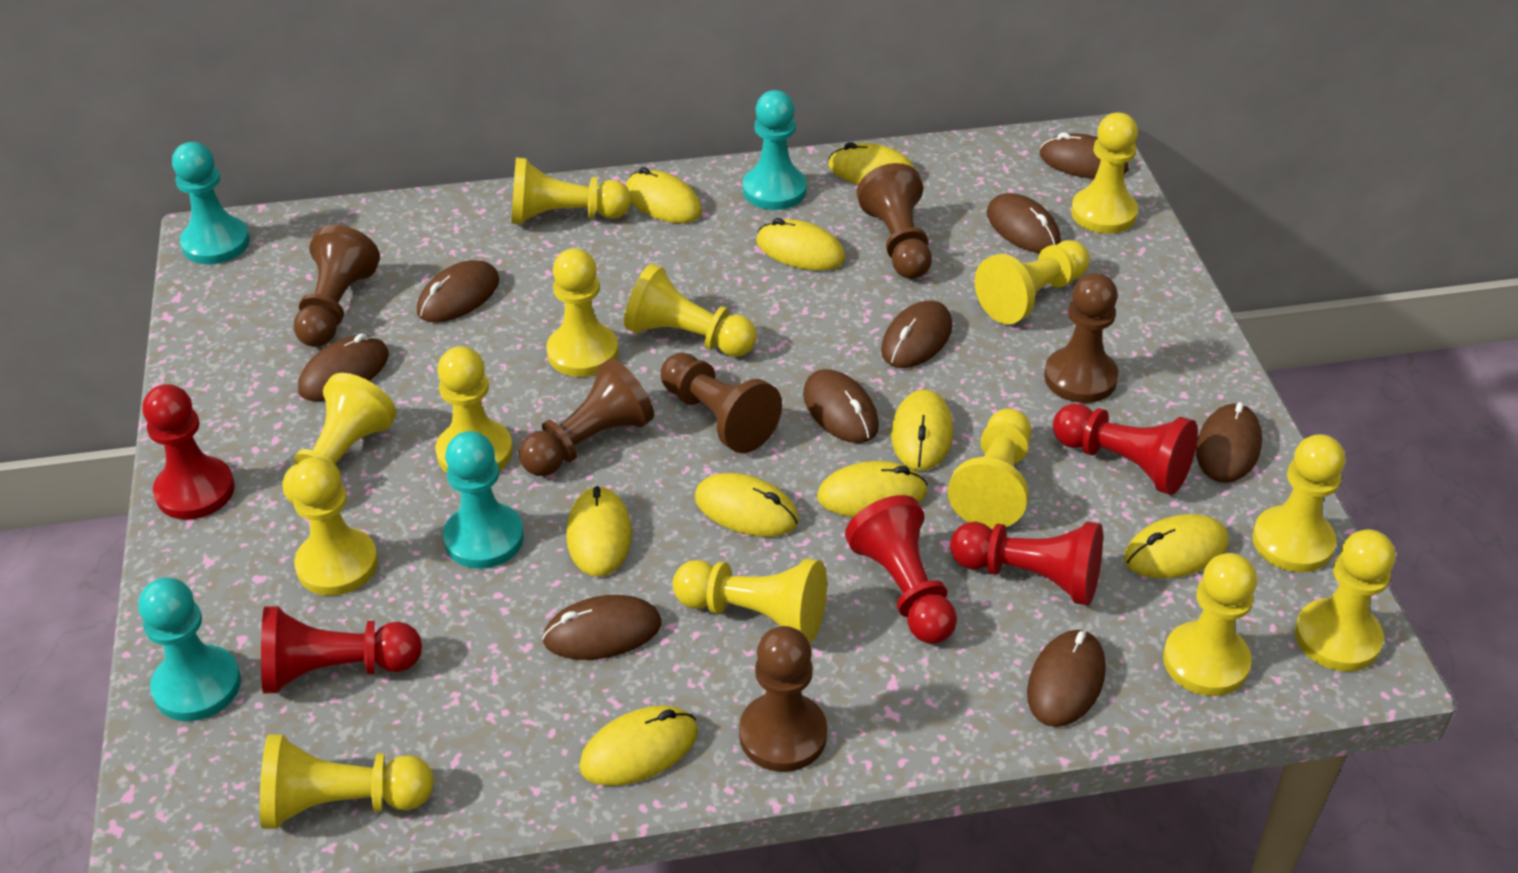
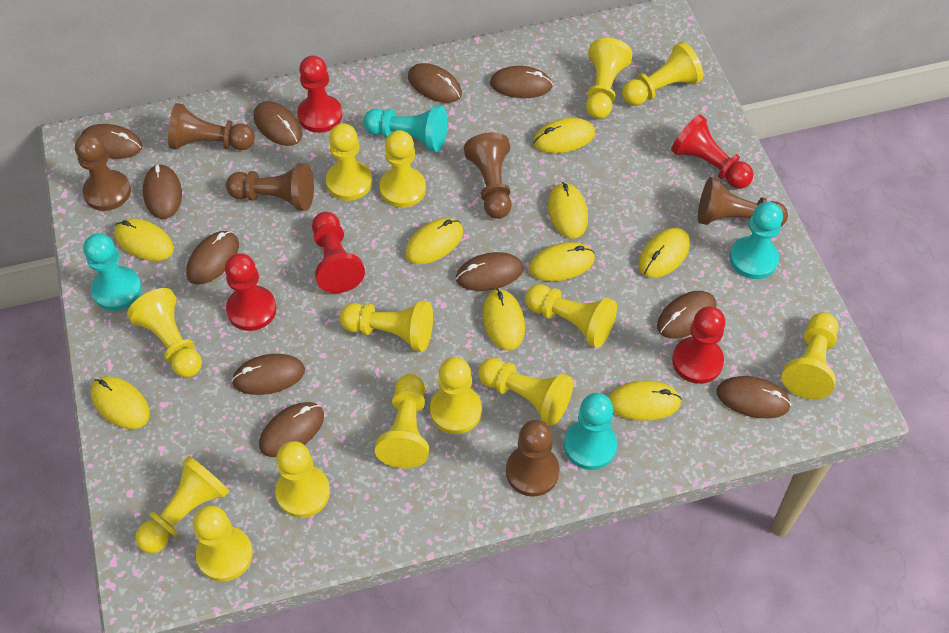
brown mouse: 9 -> 11

